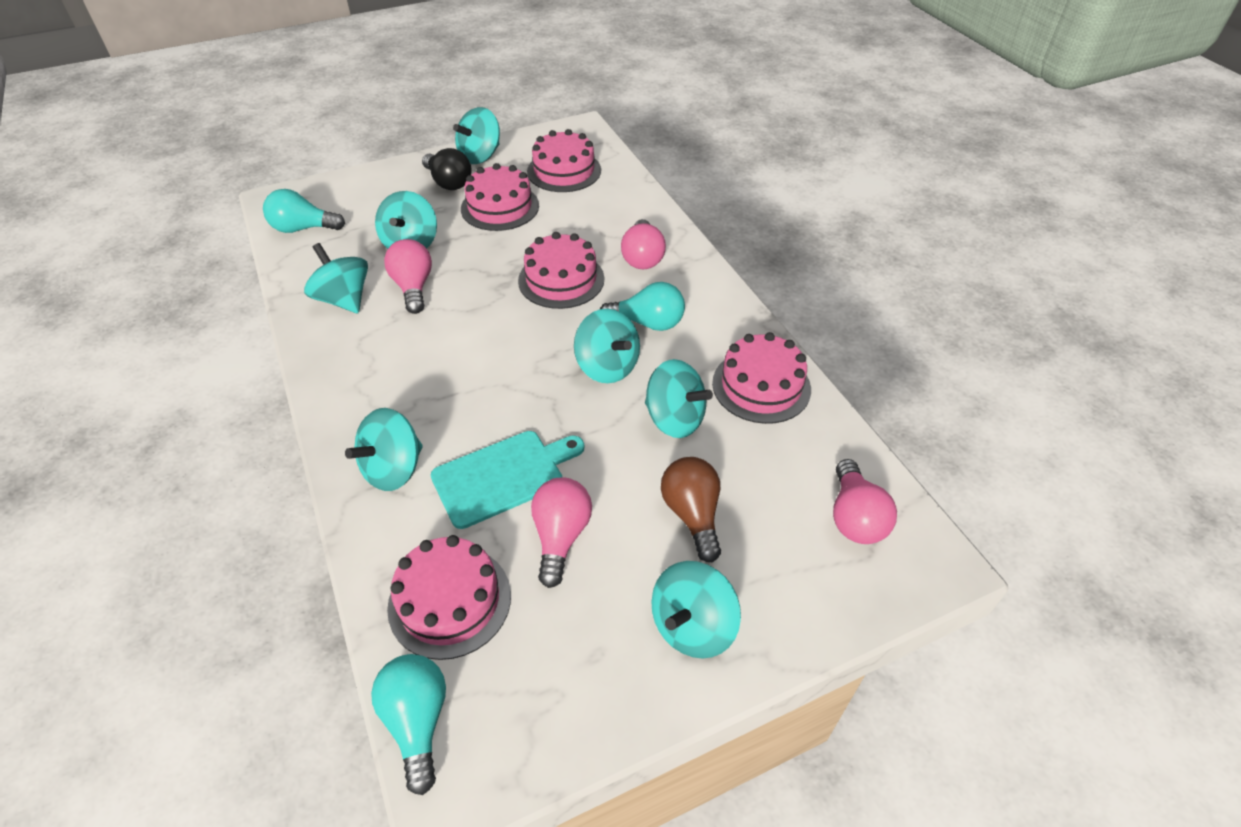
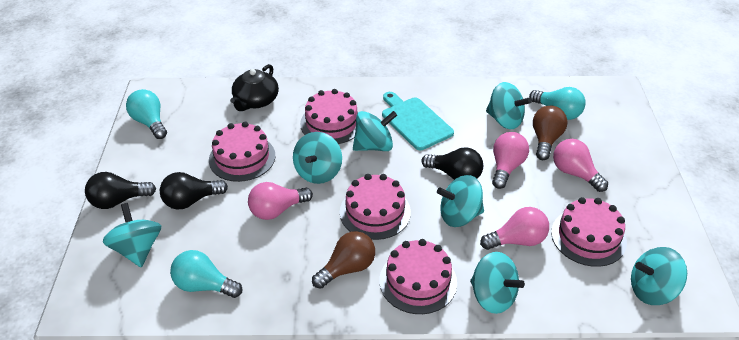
black light bulb: 1 -> 3
black teapot: 0 -> 1
brown light bulb: 1 -> 2

